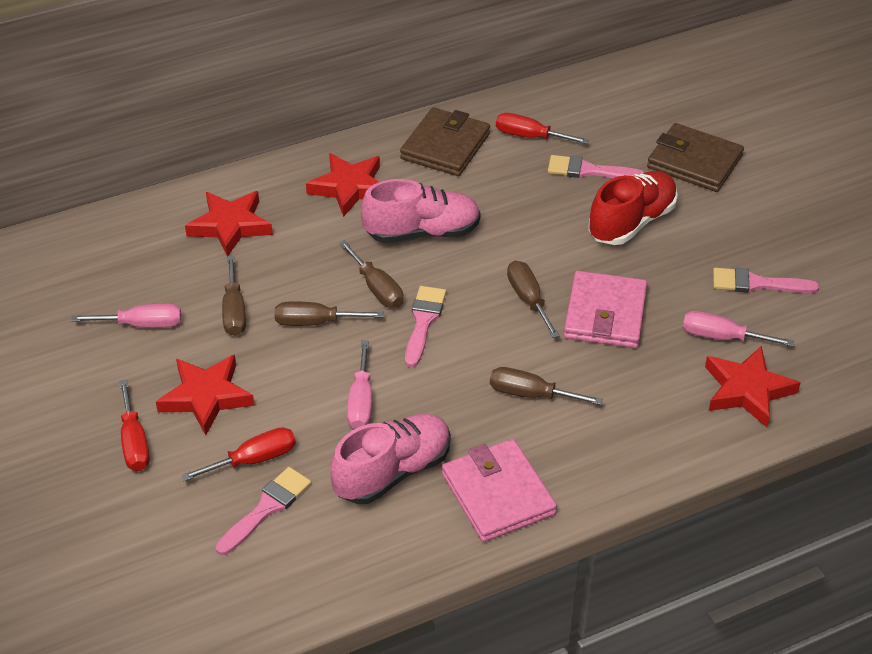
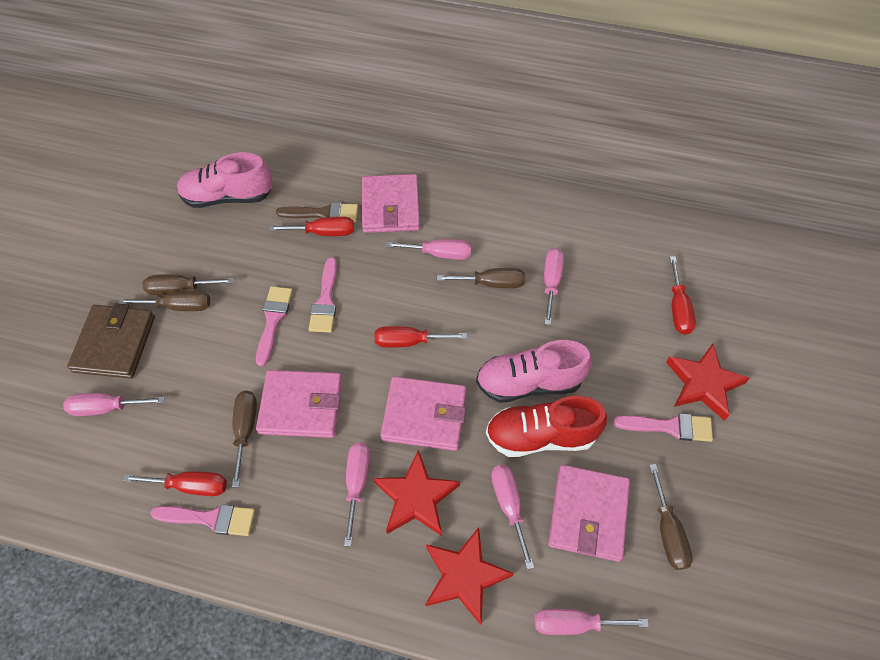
brown brush: 0 -> 1
brown wallet: 2 -> 1
pink screwdriver: 3 -> 6
pink wallet: 2 -> 4
red screwdriver: 3 -> 4
red star: 4 -> 3

